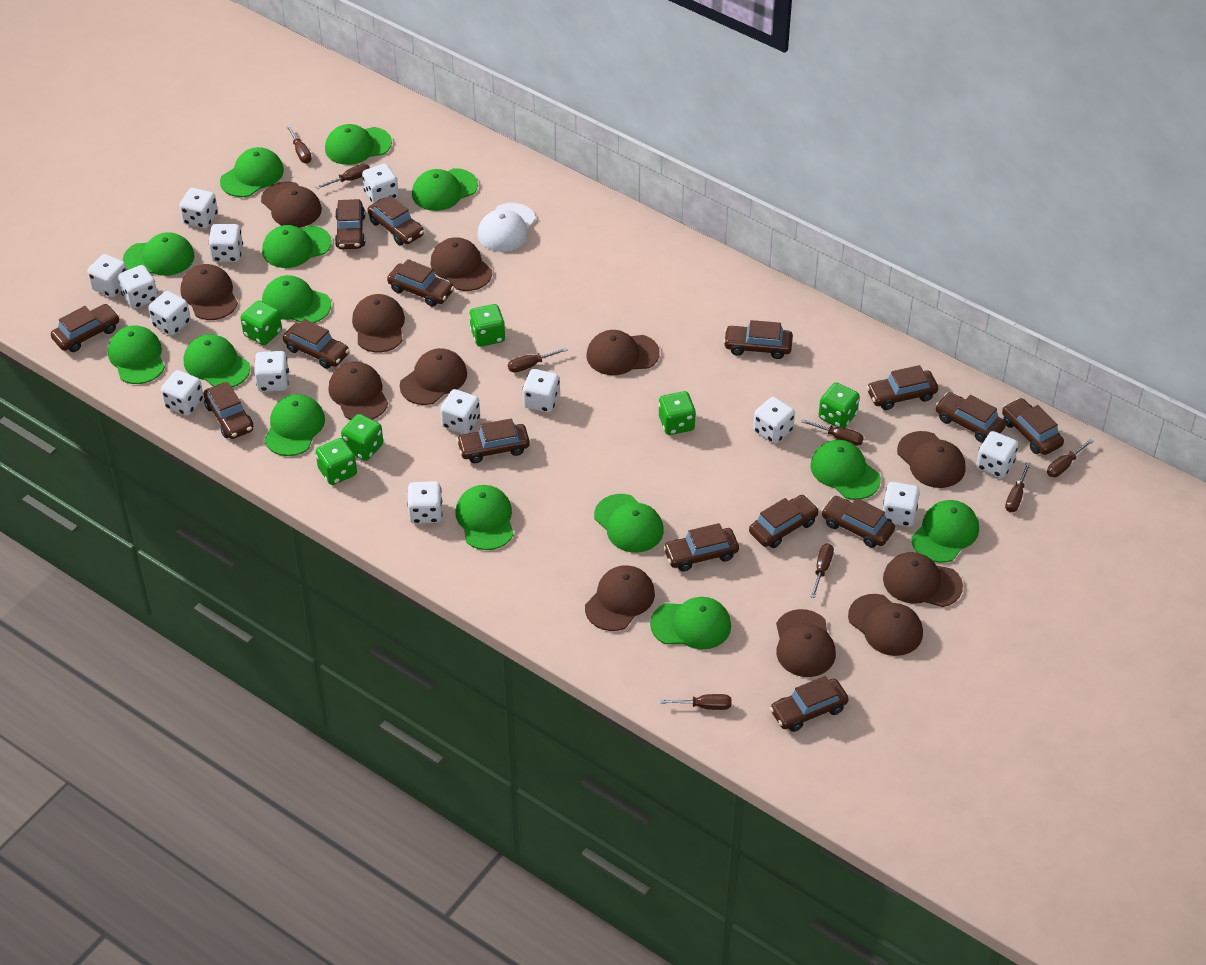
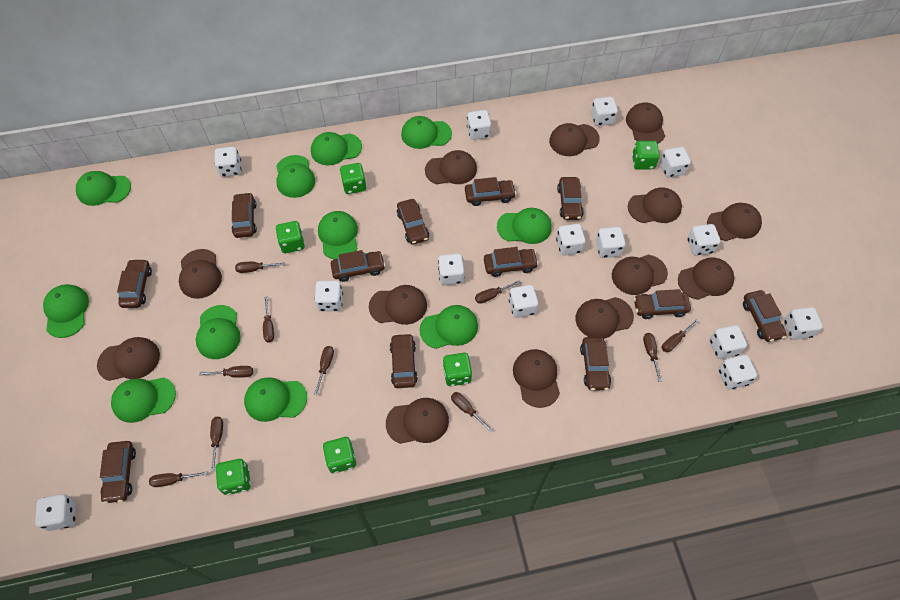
brown cap: 12 -> 13
brown car: 15 -> 12
brown screwdriver: 8 -> 10
green cap: 14 -> 11
white cap: 1 -> 0

